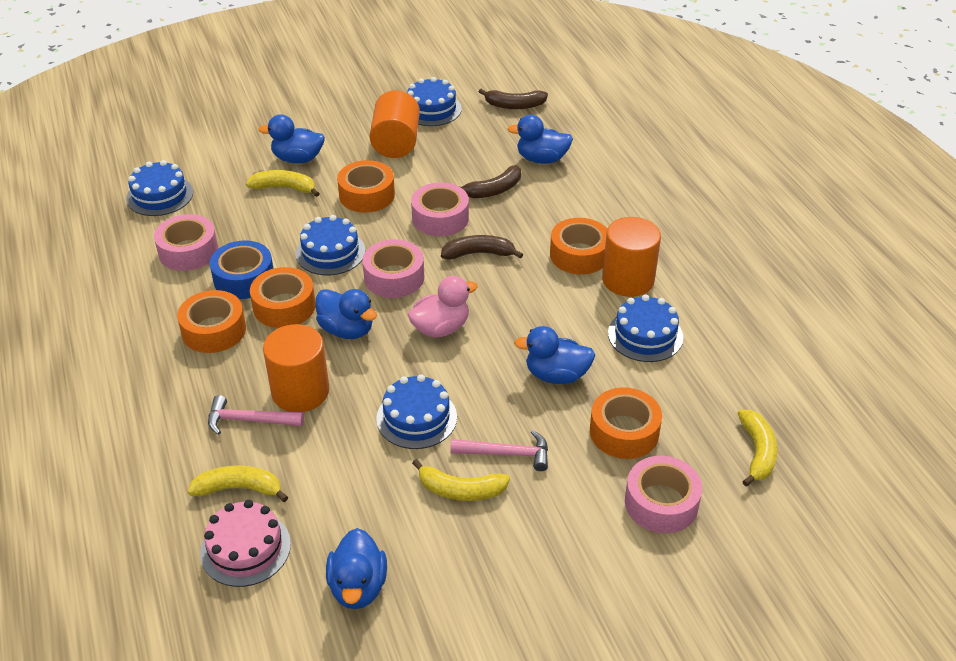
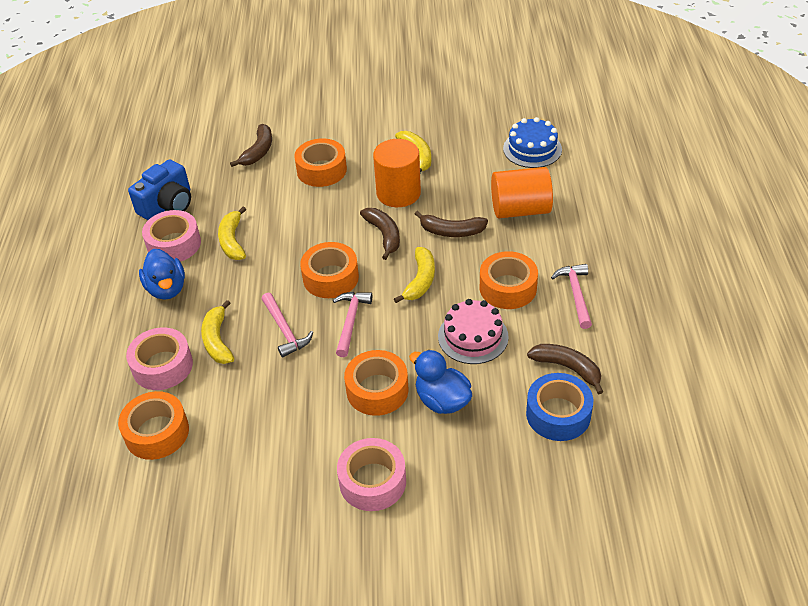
blue cake: 5 -> 1
blue camera: 0 -> 1
blue duck: 5 -> 2
brown banana: 3 -> 4
orange cylinder: 3 -> 2
pink duck: 1 -> 0
pink hammer: 2 -> 3
pink tape: 4 -> 3

